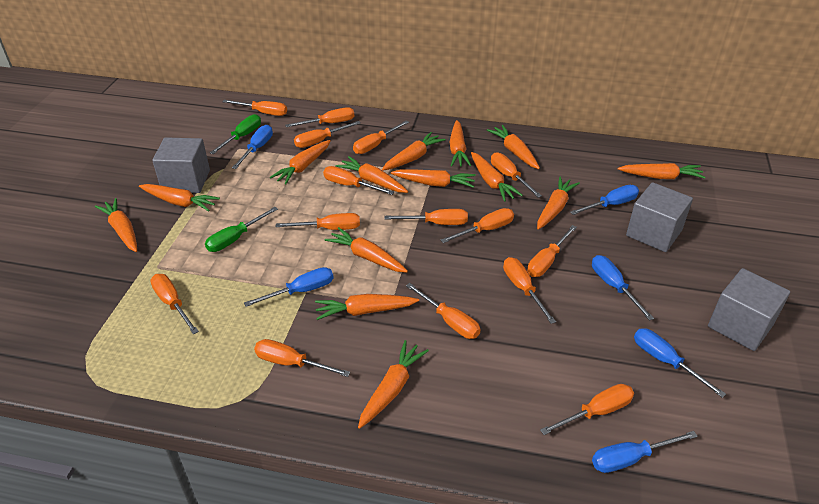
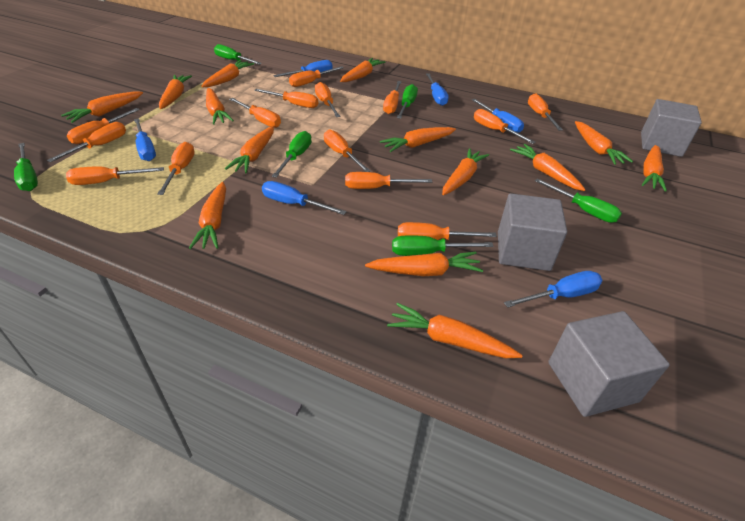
green screwdriver: 2 -> 6
orange screwdriver: 15 -> 14

